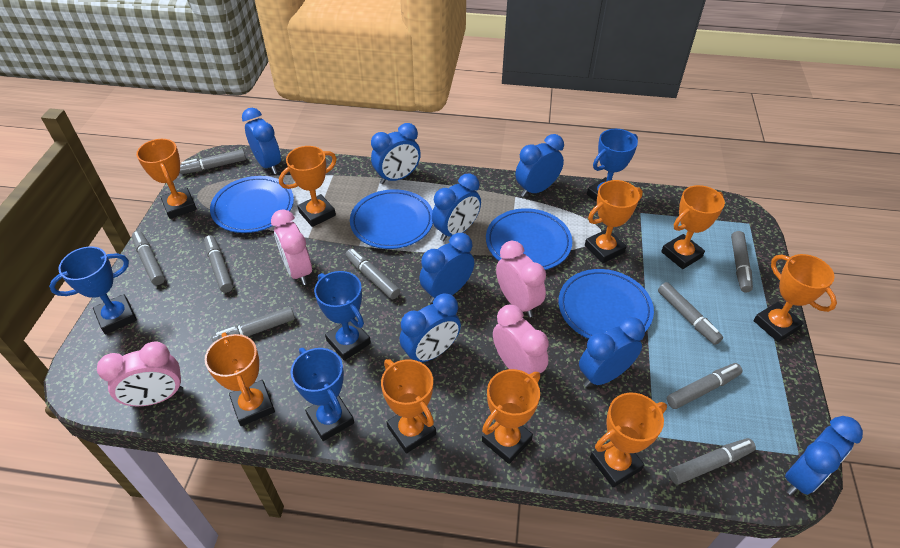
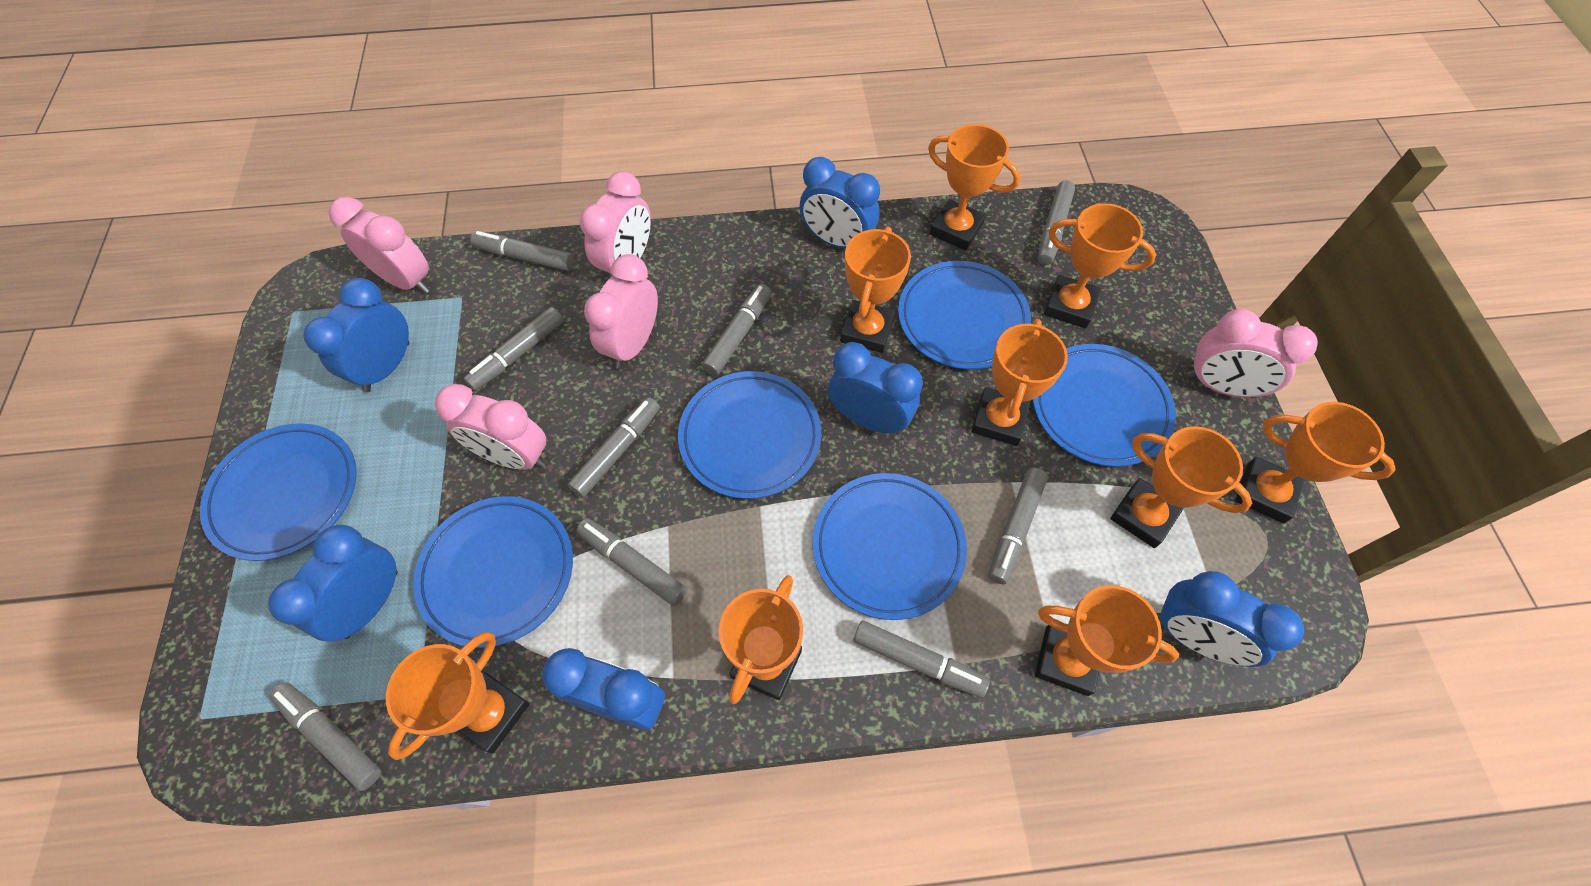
blue clock: 8 -> 6
blue plate: 4 -> 6
blue trophy: 4 -> 0
pink clock: 4 -> 5

